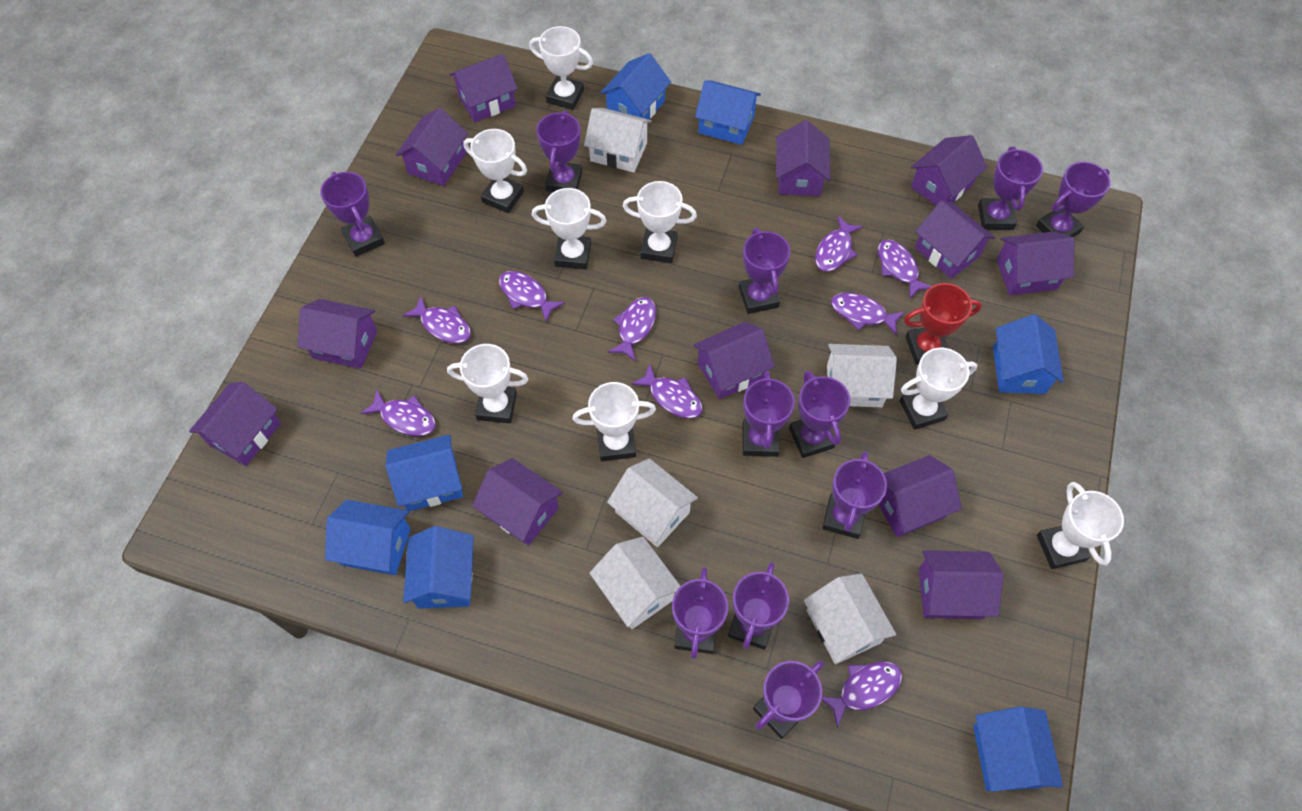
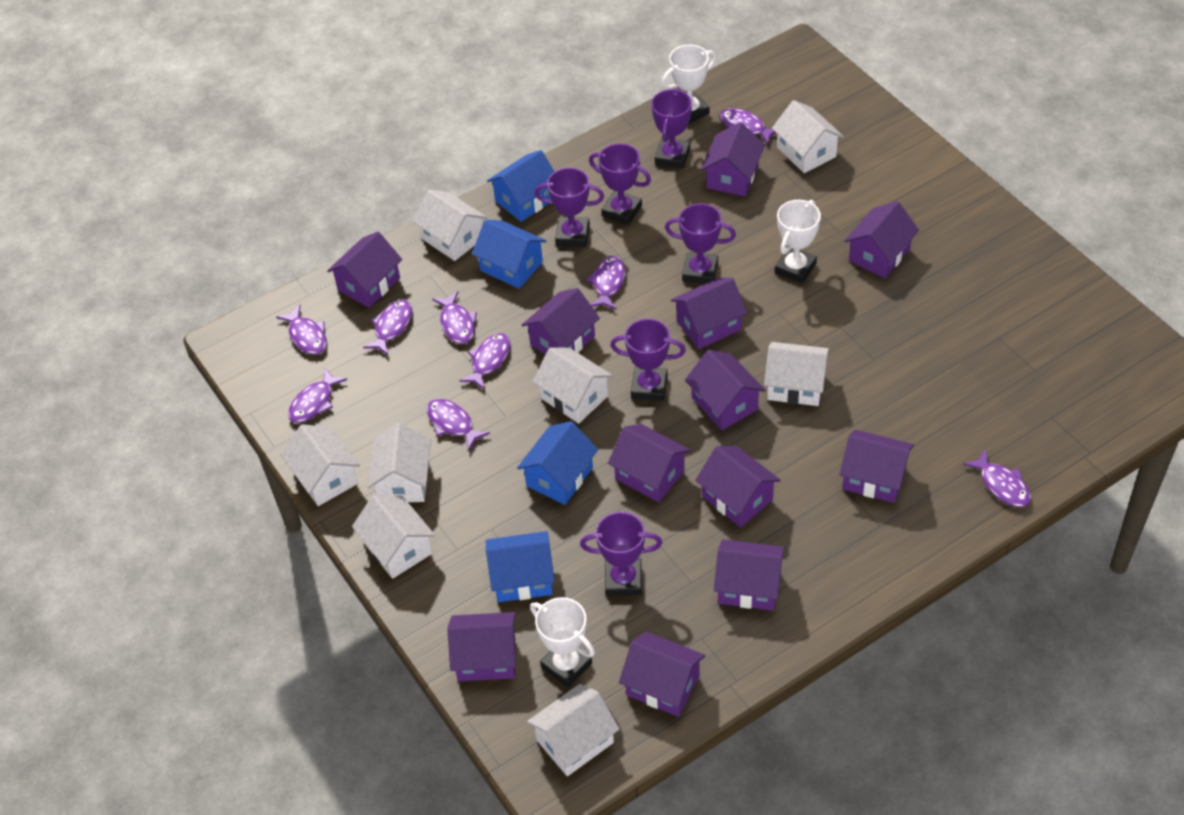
blue house: 7 -> 4
purple trophy: 11 -> 6
red trophy: 1 -> 0
white house: 5 -> 8
white trophy: 8 -> 3

